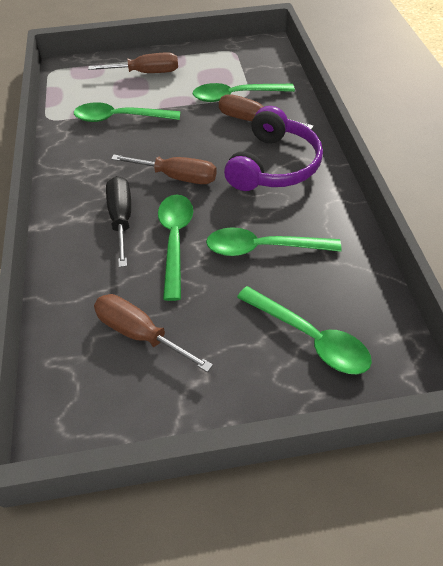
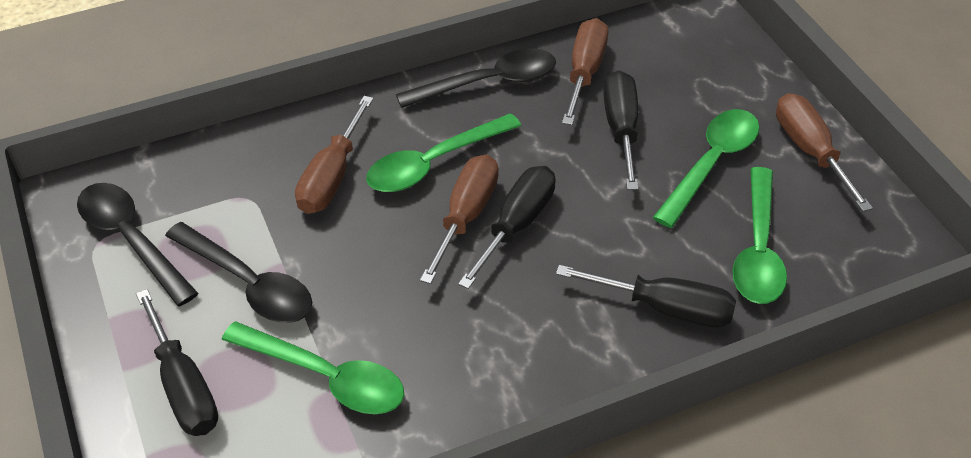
black screwdriver: 1 -> 4
black spoon: 0 -> 3
green spoon: 5 -> 4
purple headphones: 1 -> 0

